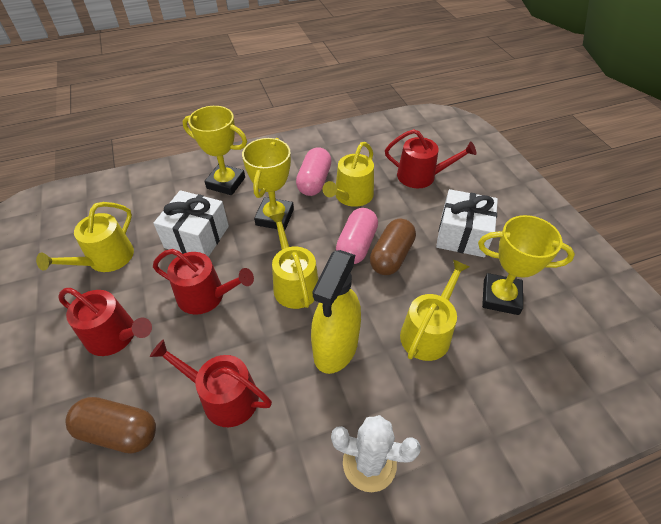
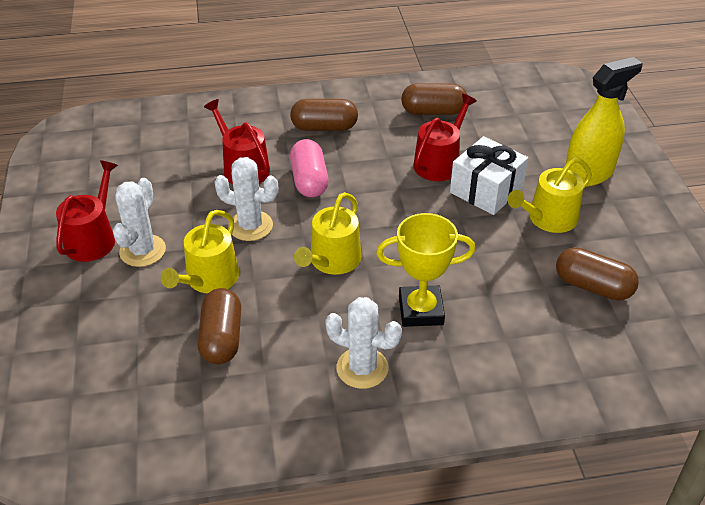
brown capsule: 2 -> 4
pink capsule: 2 -> 1
red watering can: 4 -> 3
white cactus: 1 -> 3
white gift: 2 -> 1
yellow trophy: 3 -> 1
yellow watering can: 4 -> 3

